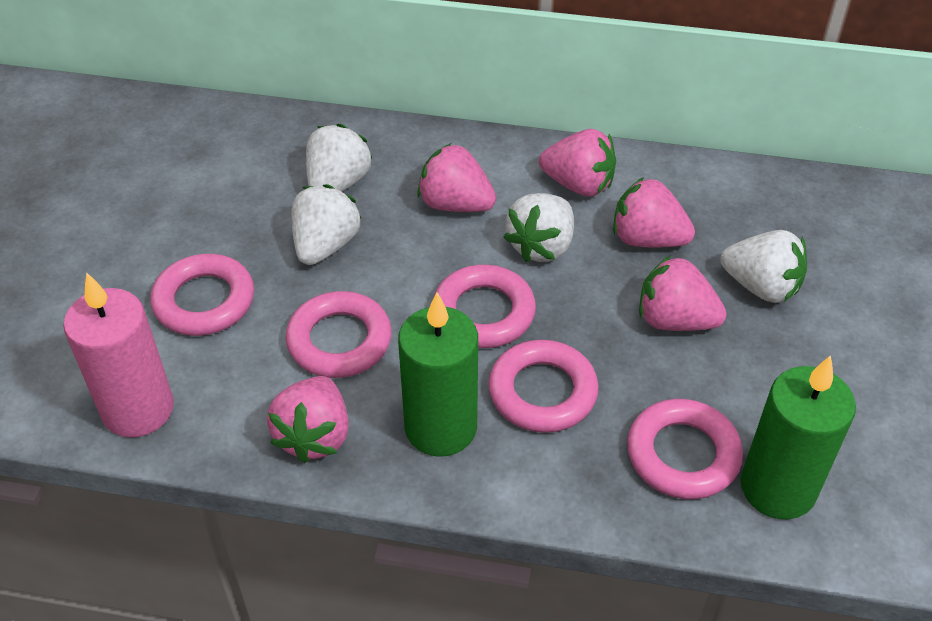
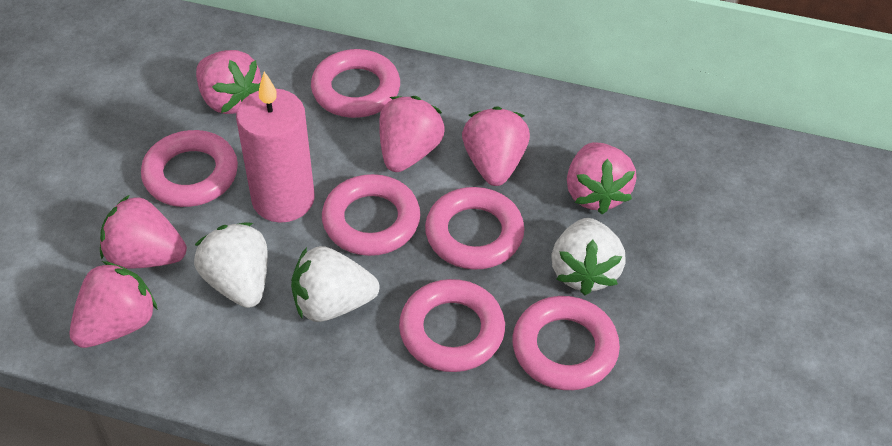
green candle: 2 -> 0
pink ring: 5 -> 6
pink strawberry: 5 -> 6
white strawberry: 4 -> 3

